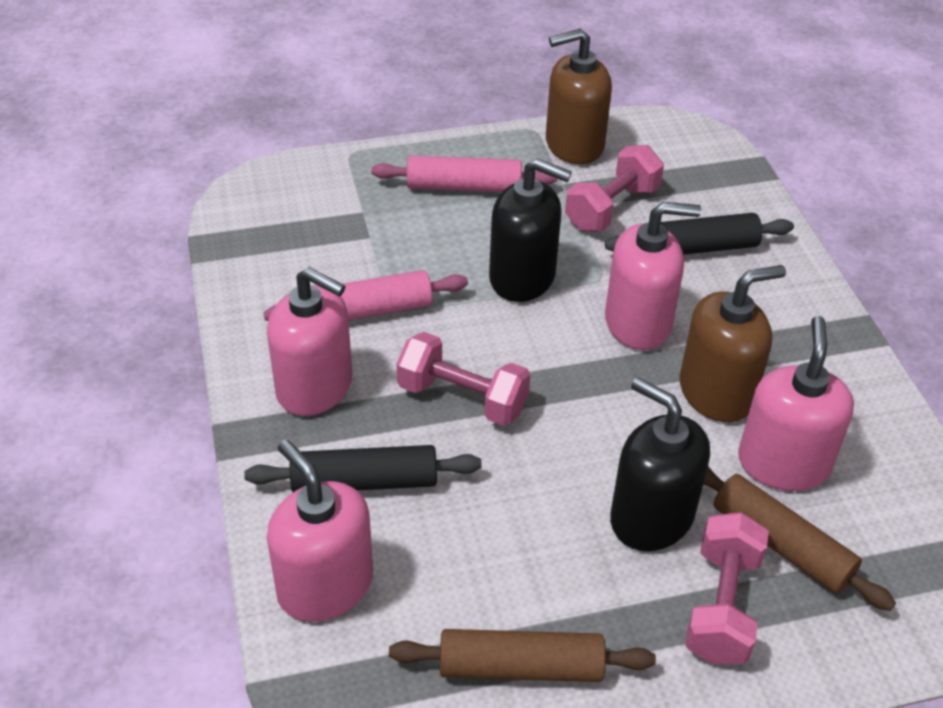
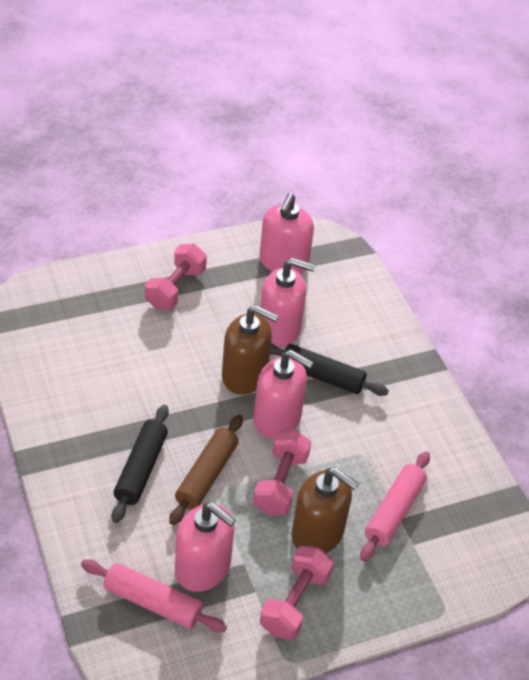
black soap dispenser: 2 -> 0
brown rolling pin: 2 -> 1

